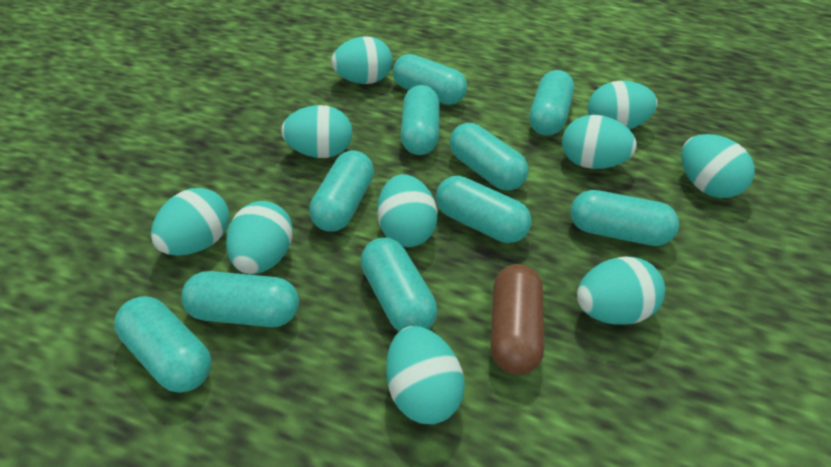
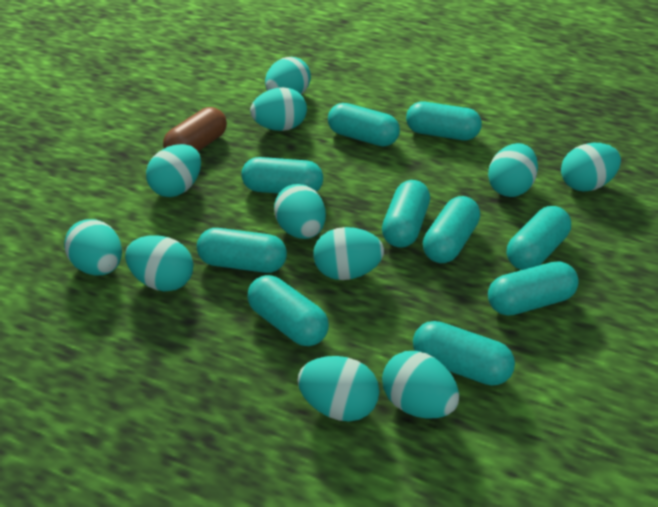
turquoise egg: 10 -> 11

